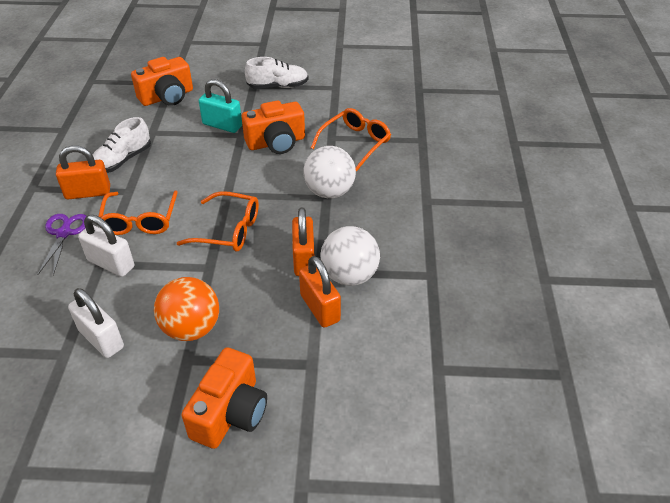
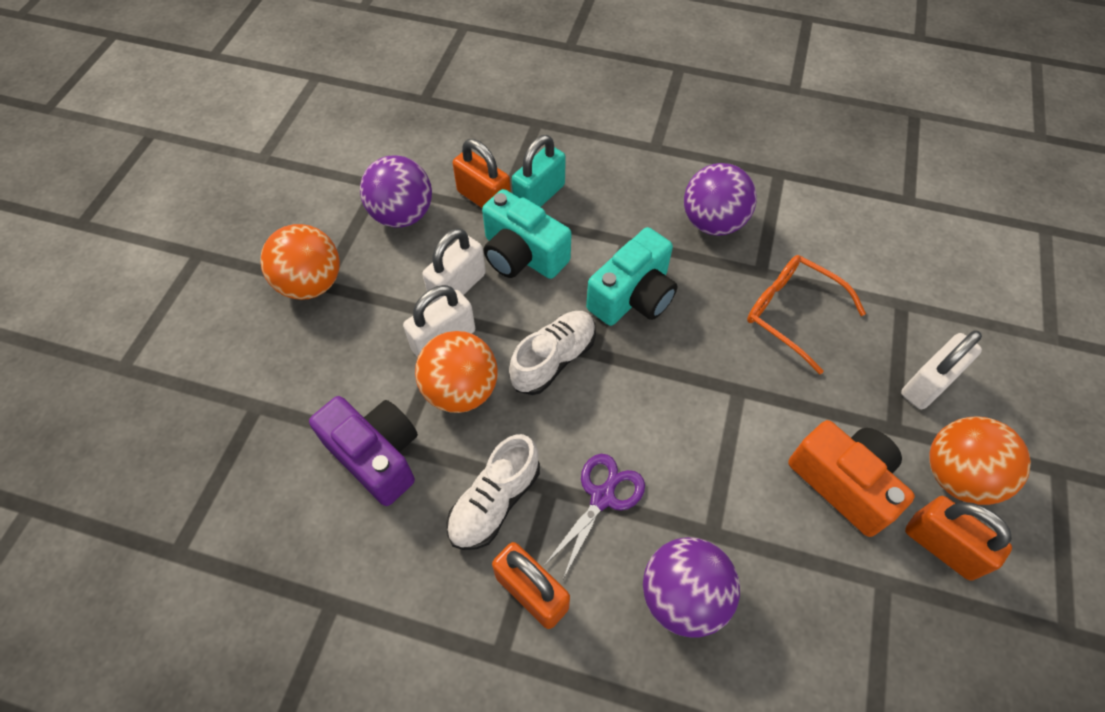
orange ball: 1 -> 3
orange camera: 3 -> 1
orange glasses: 3 -> 1
purple ball: 0 -> 3
purple camera: 0 -> 1
turquoise camera: 0 -> 2
white ball: 2 -> 0
white padlock: 2 -> 3

